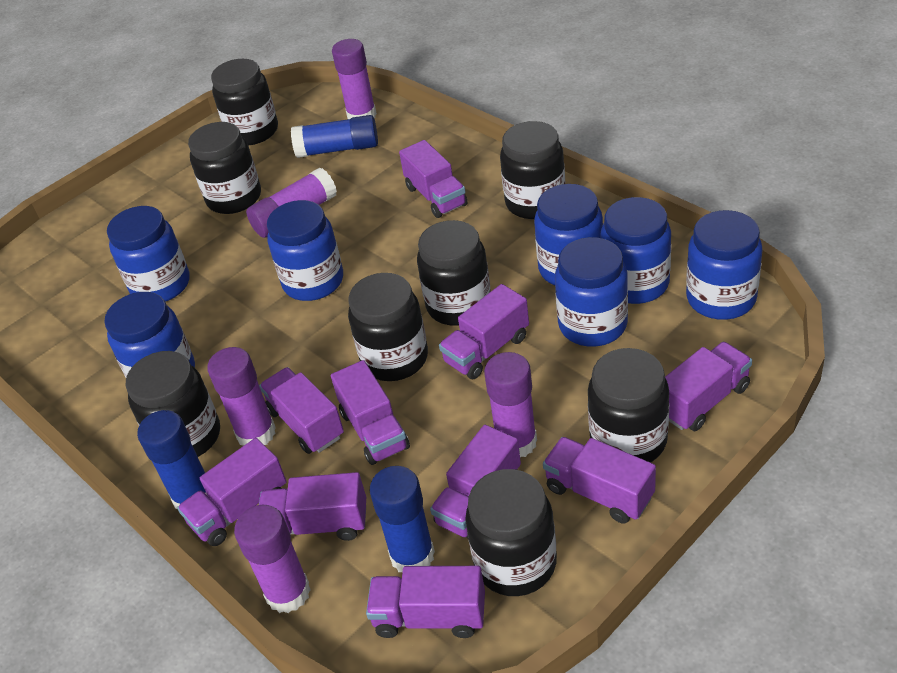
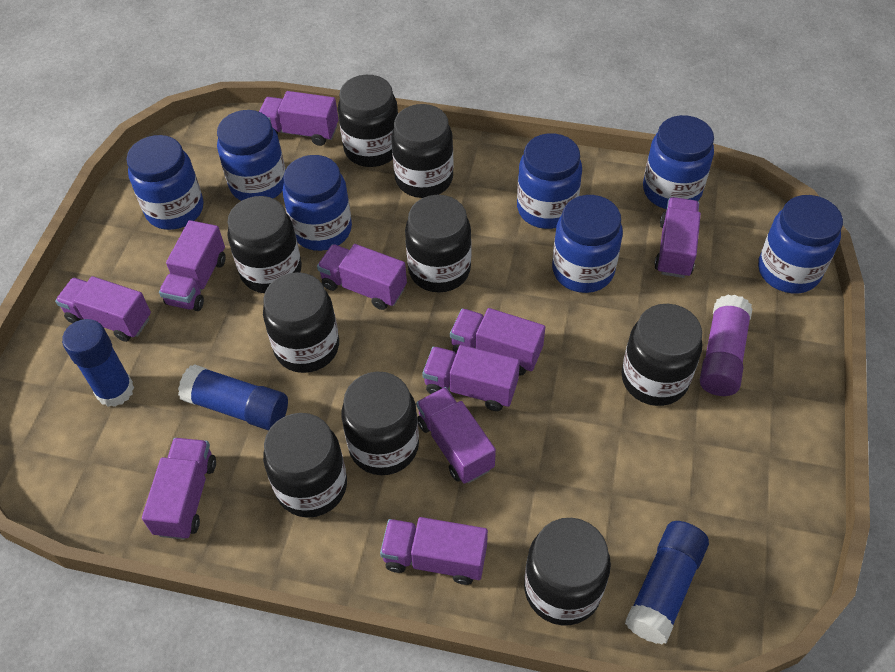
black jar: 8 -> 9
purple glue stick: 5 -> 1

